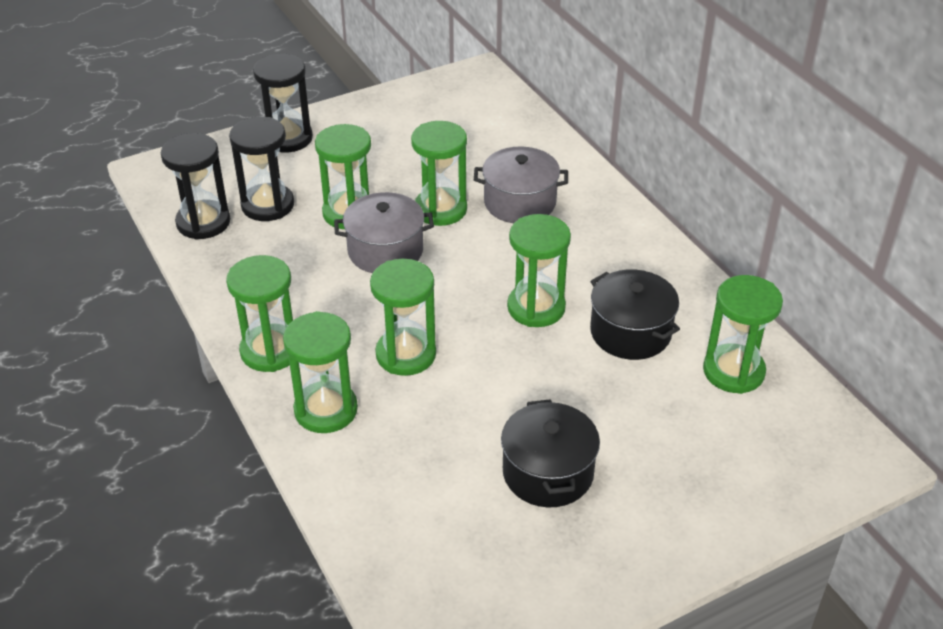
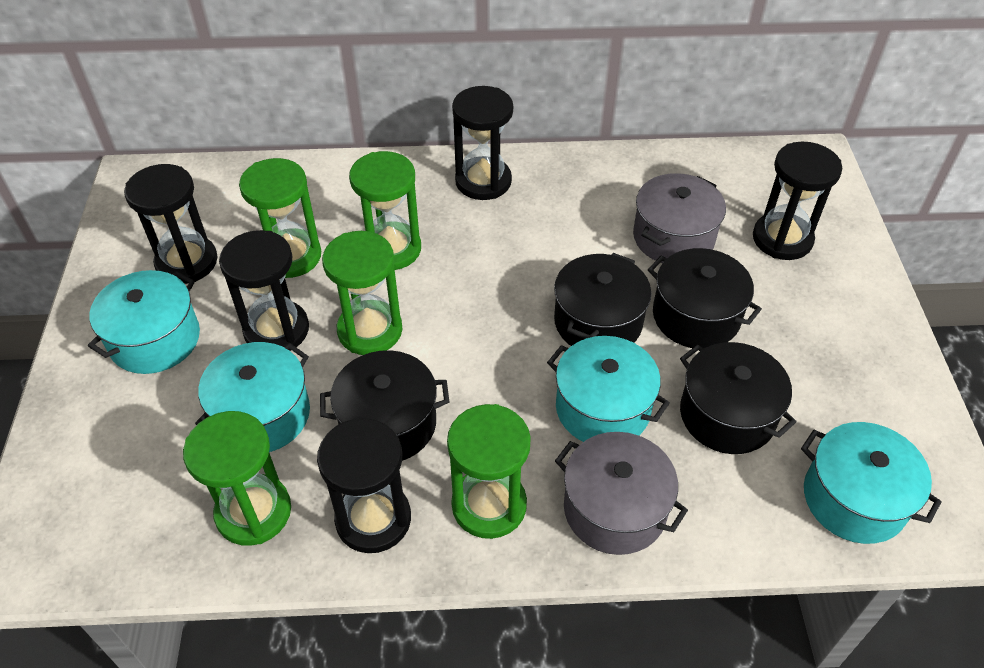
black hourglass: 3 -> 5
black pot: 2 -> 4
green hourglass: 7 -> 5
turquoise pot: 0 -> 4

